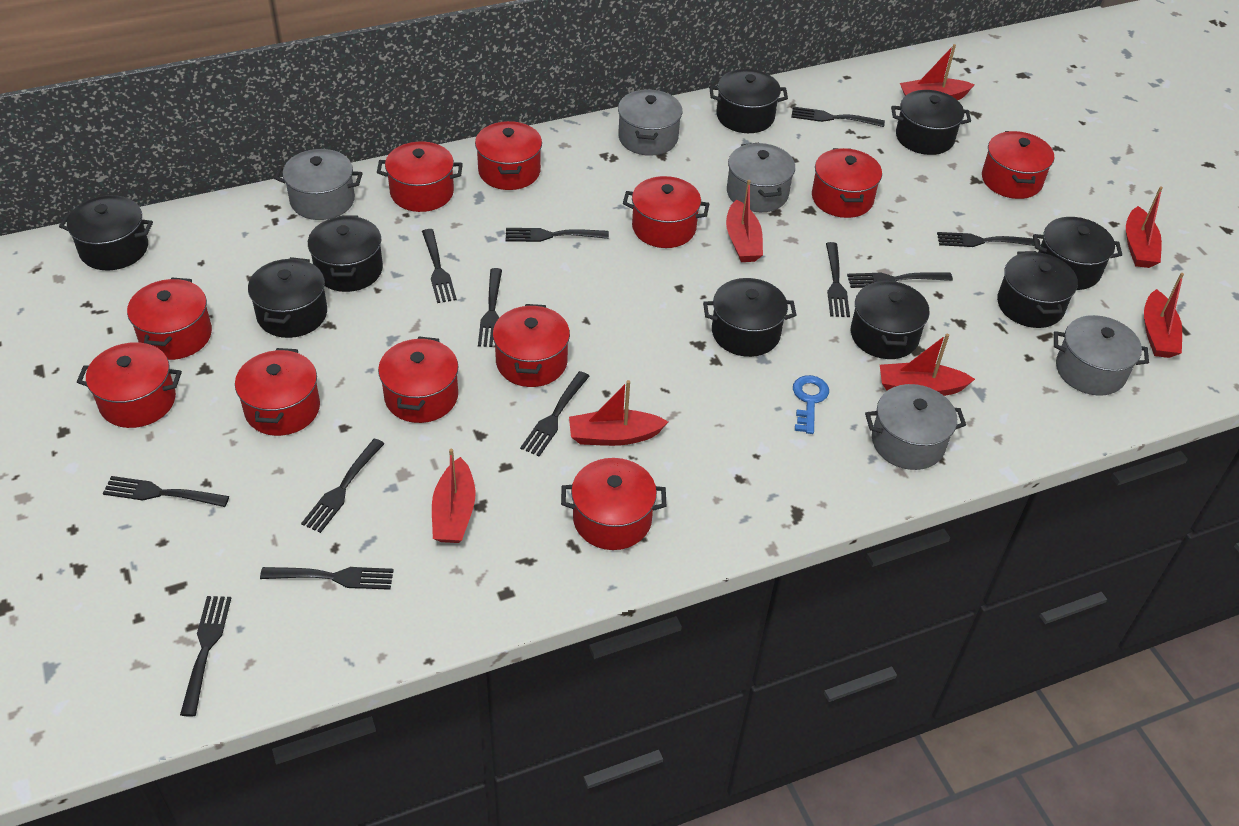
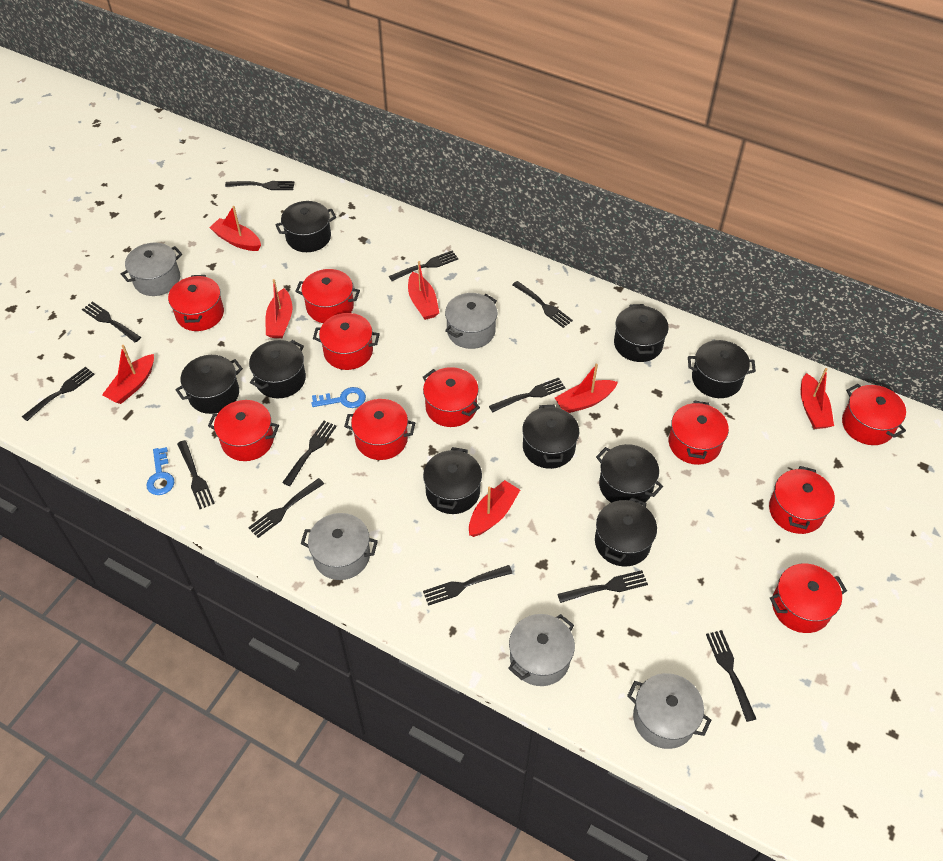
blue key: 1 -> 2
red pot: 11 -> 10

